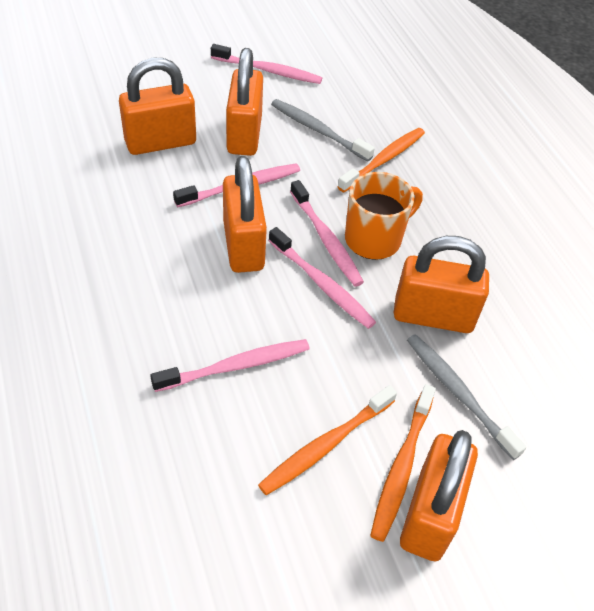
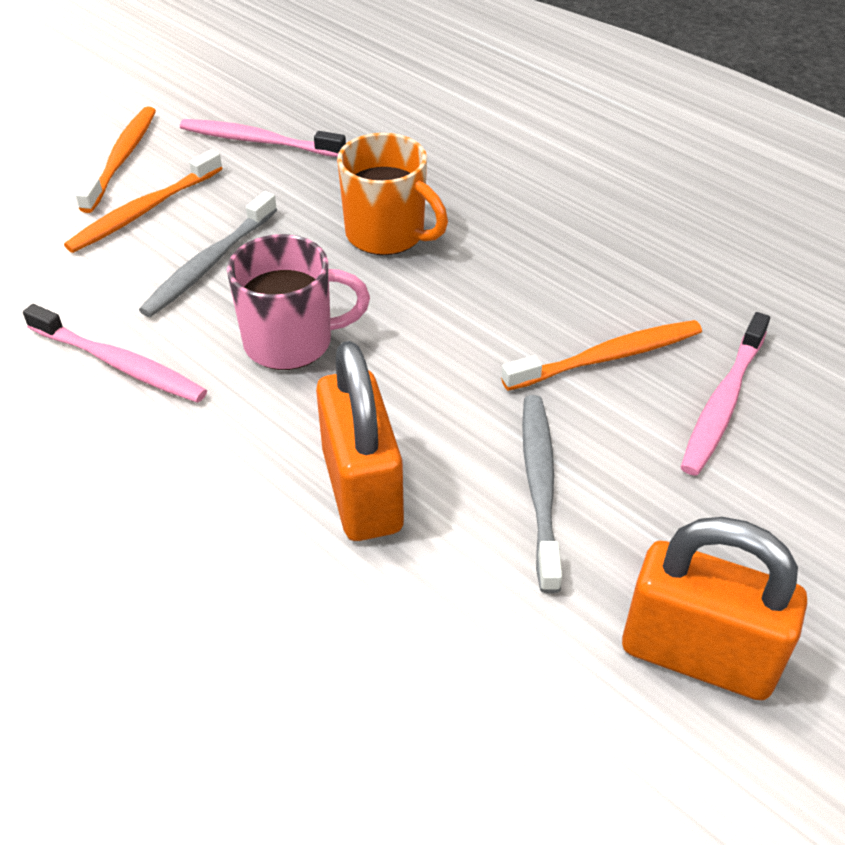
orange padlock: 5 -> 2
pink mug: 0 -> 1
pink toothbrush: 5 -> 3

